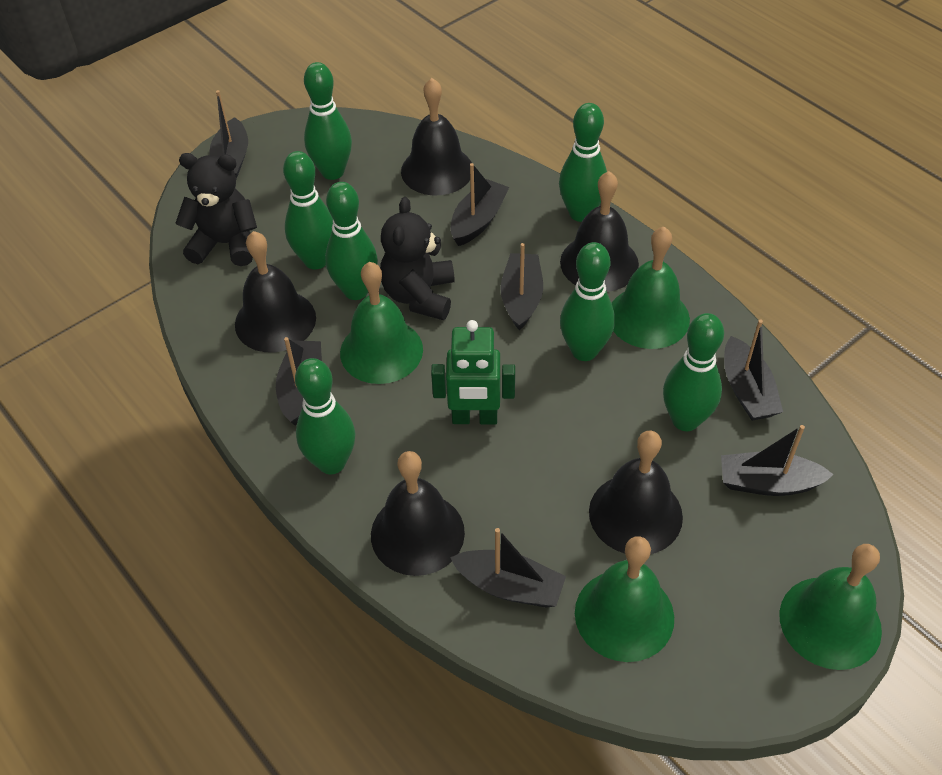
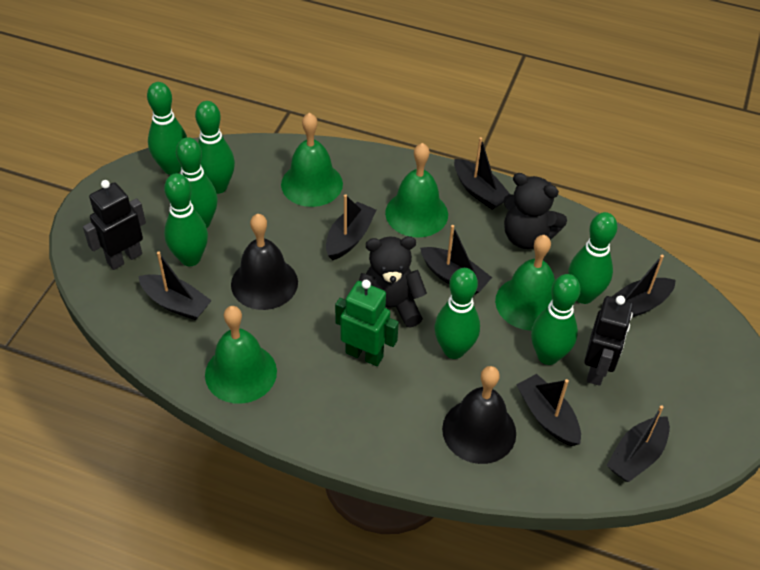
black bell: 5 -> 2
black robot: 0 -> 2

